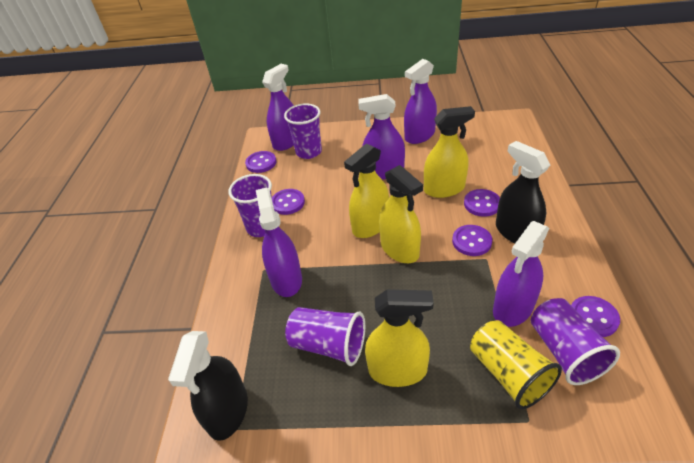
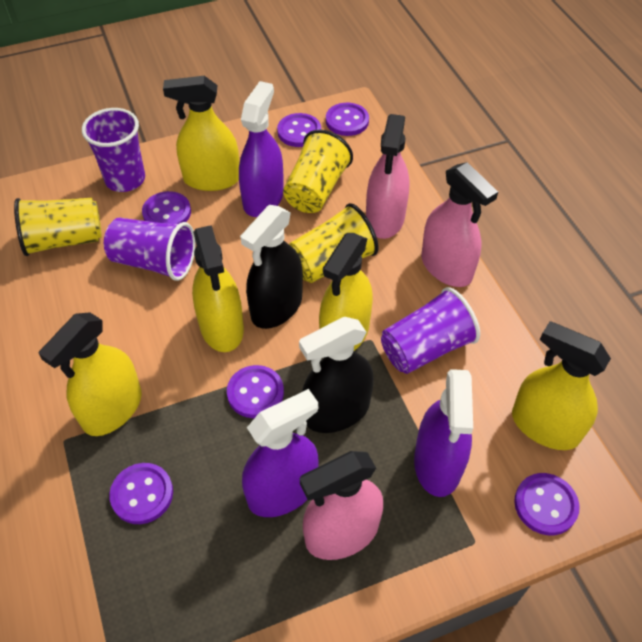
pink spray bottle: 0 -> 3
purple button: 5 -> 6
purple cup: 4 -> 3
purple spray bottle: 5 -> 3
yellow cup: 1 -> 3
yellow spray bottle: 4 -> 5

